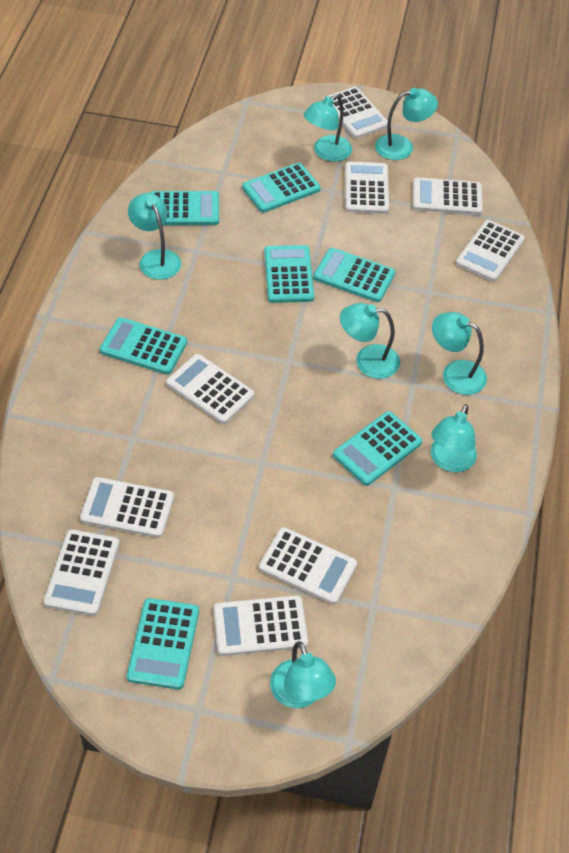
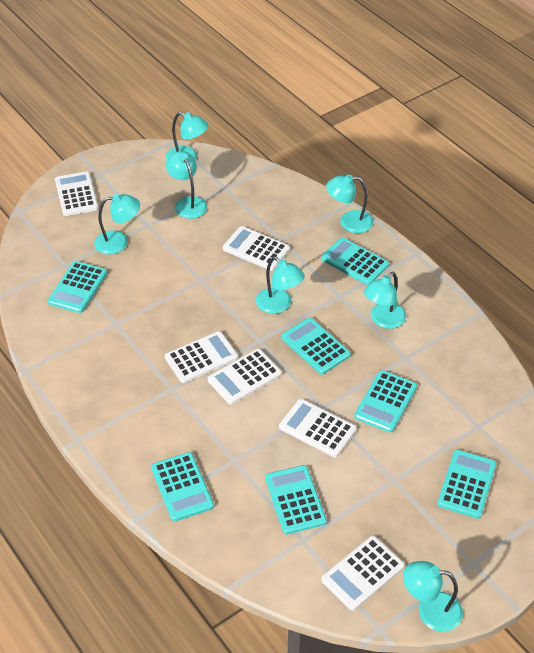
white calculator: 9 -> 6

